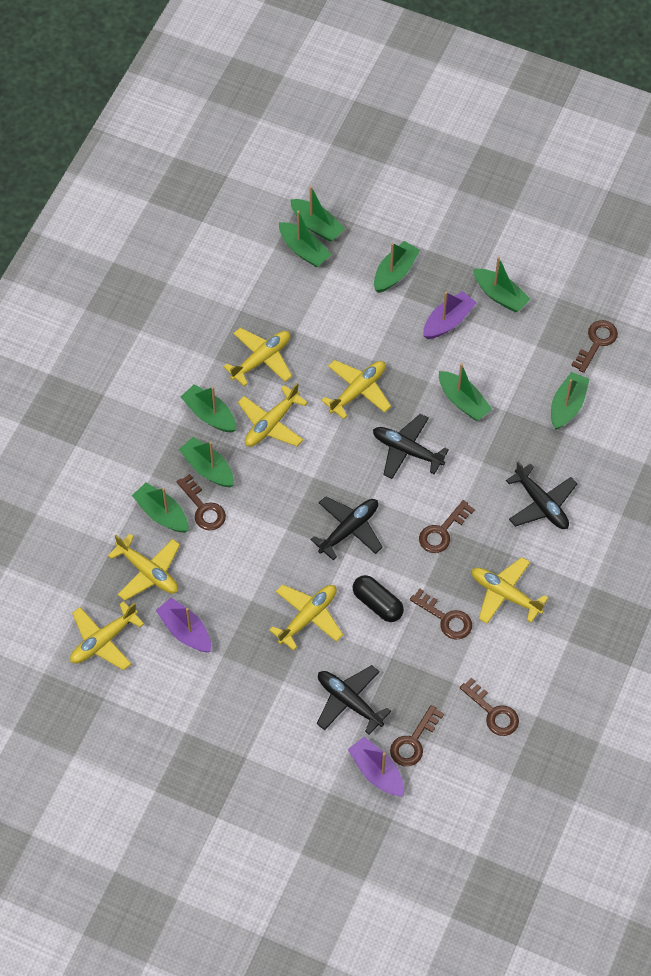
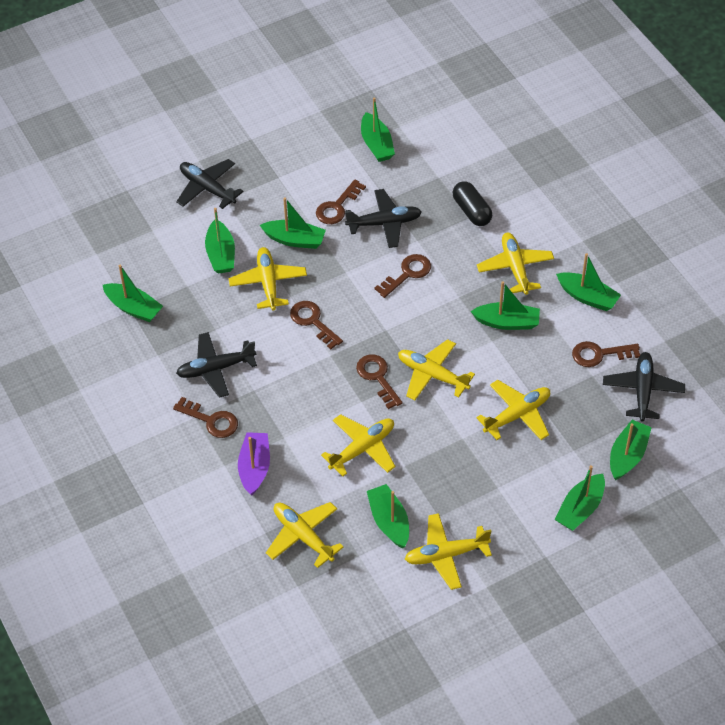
purple boat: 3 -> 1

